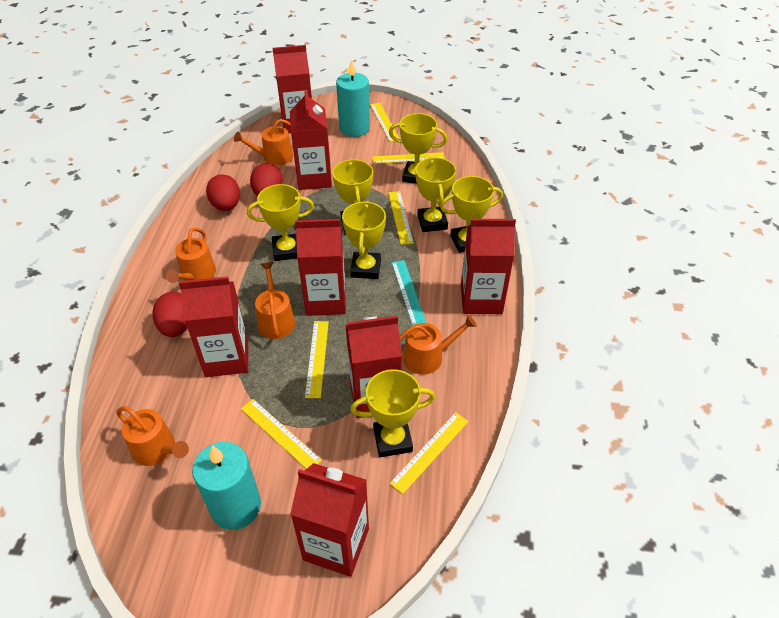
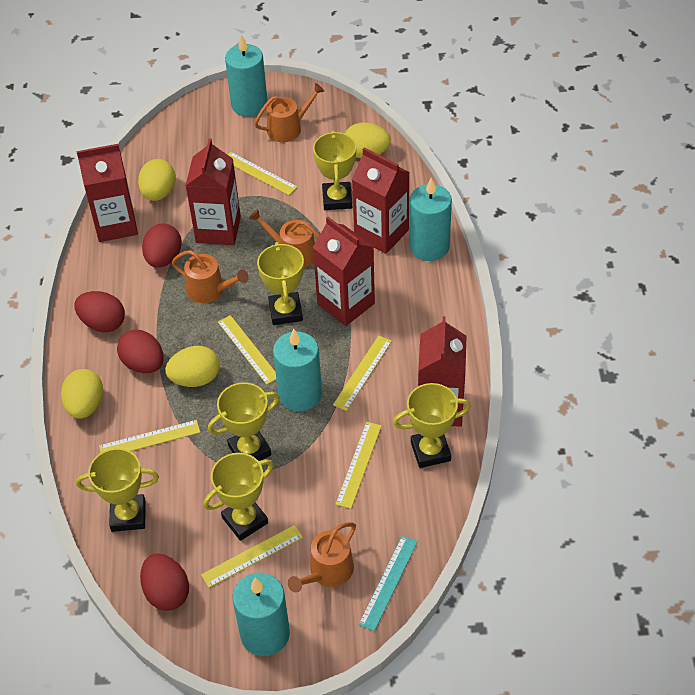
orange watering can: 5 -> 4
red carton: 7 -> 5
red egg: 3 -> 4
turquoise candle: 2 -> 4
yellow egg: 0 -> 4
yellow trophy: 7 -> 6

